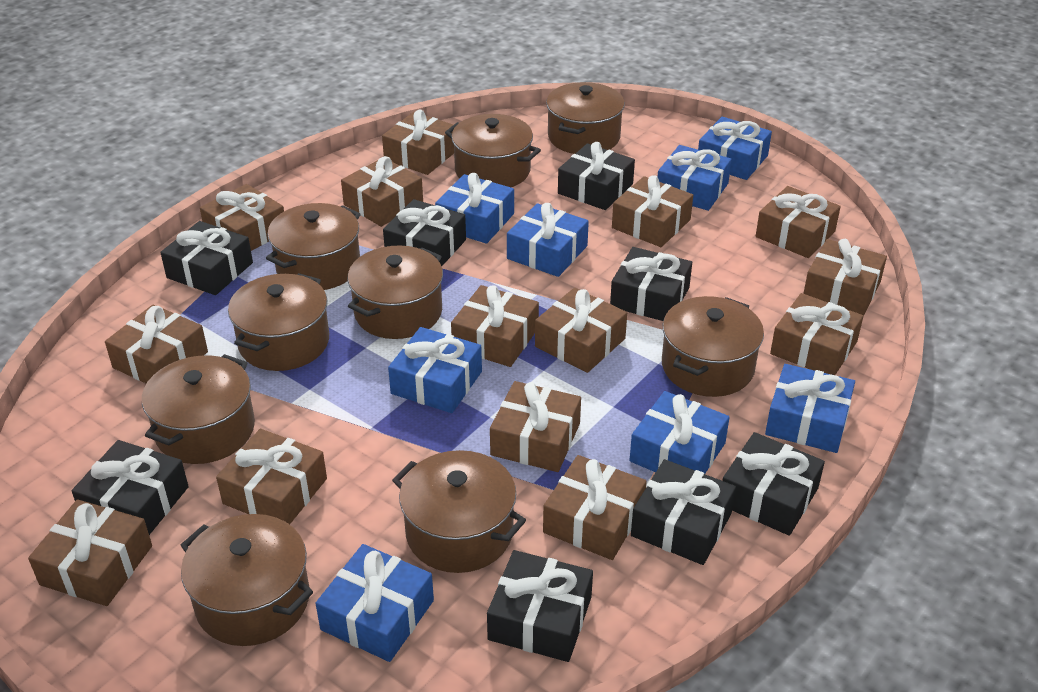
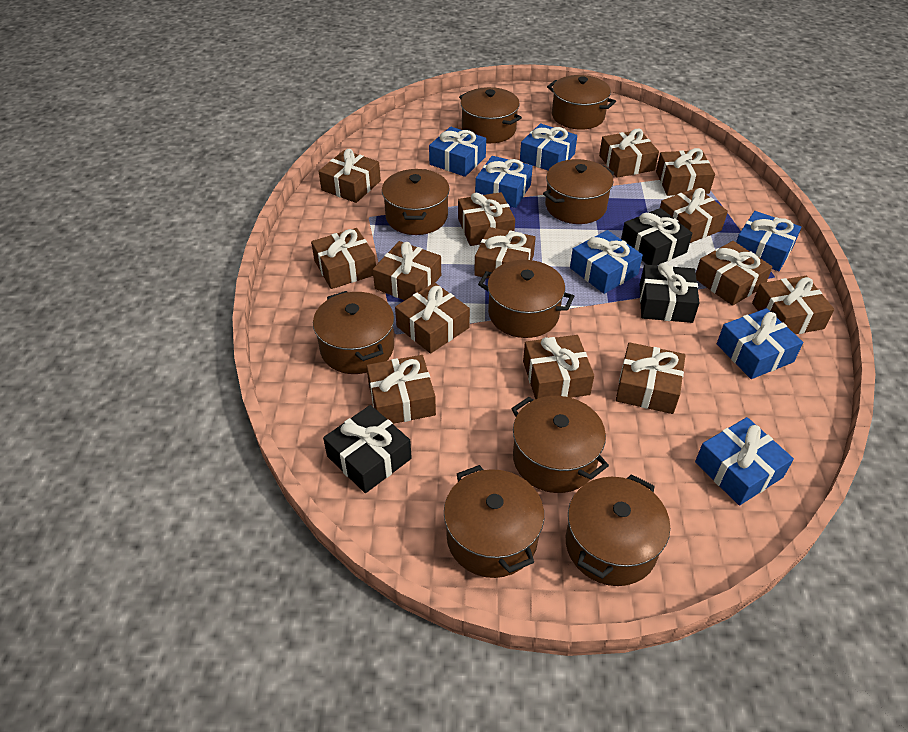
black gift: 8 -> 3
blue gift: 8 -> 7

